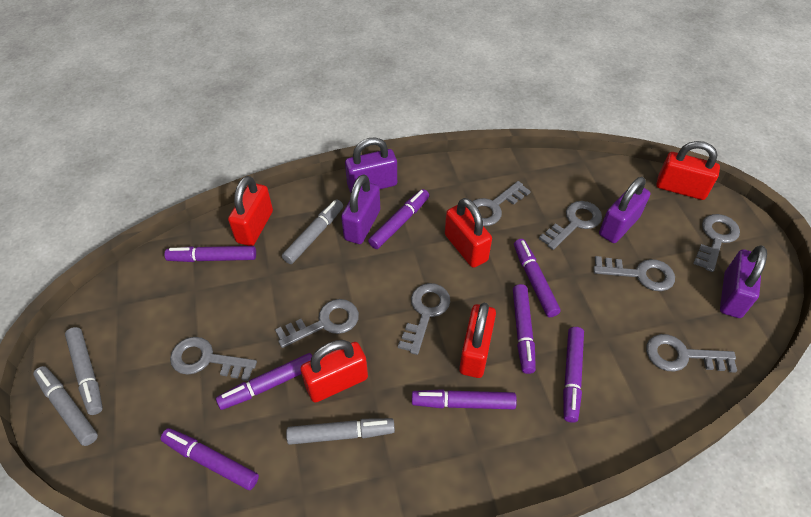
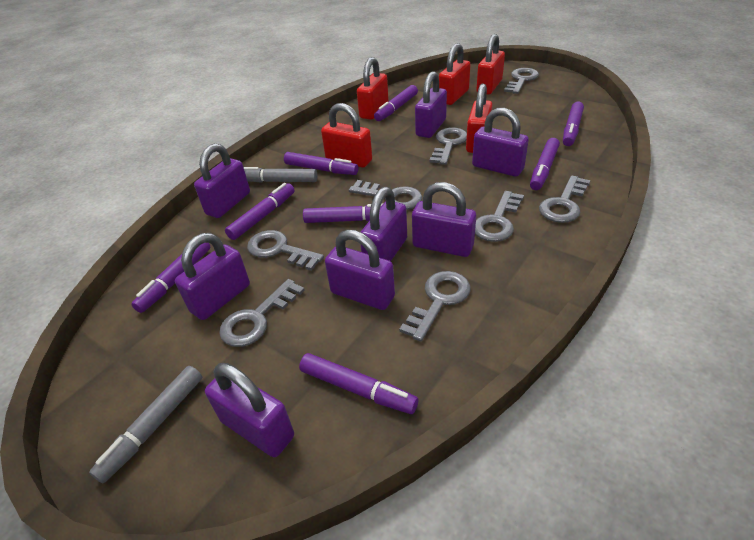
grey marker: 4 -> 2
purple padlock: 4 -> 8

